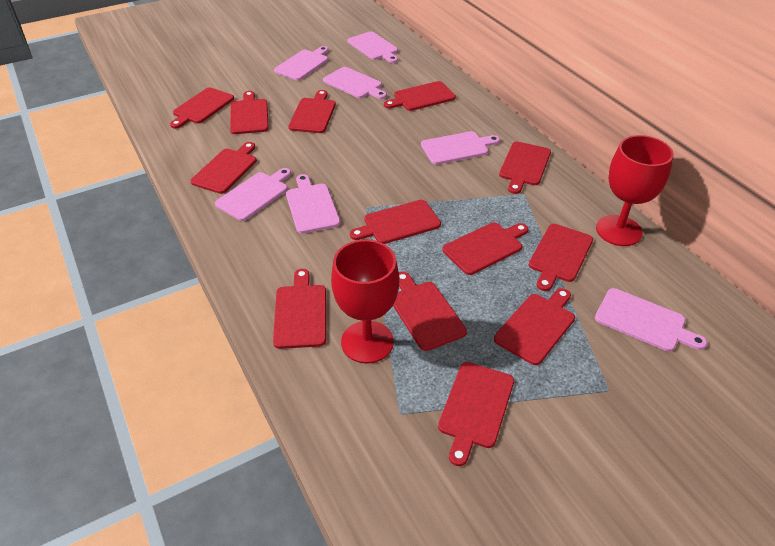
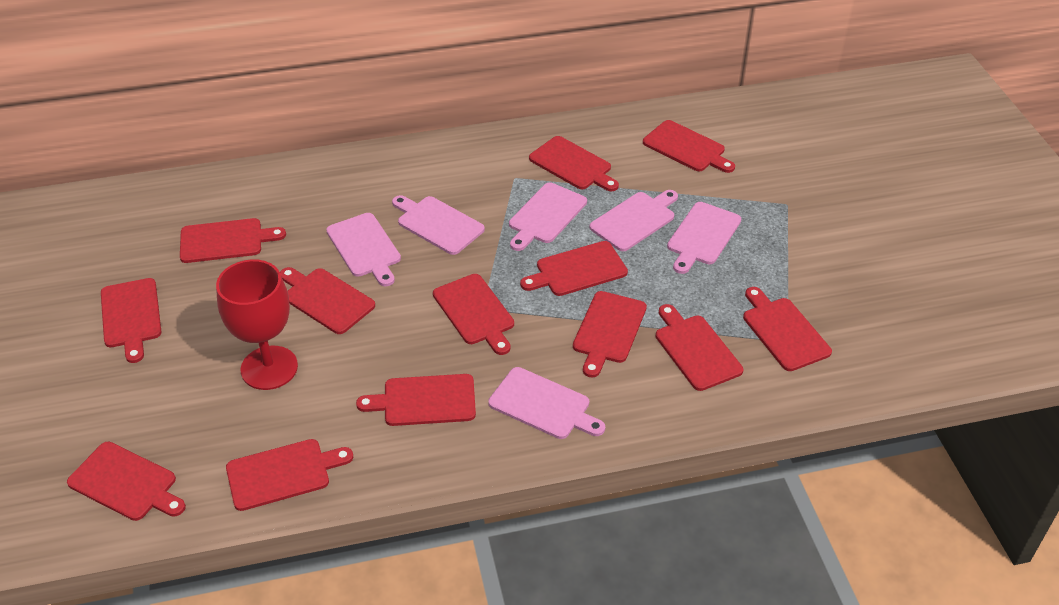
pink cutting board: 7 -> 6
red goblet: 2 -> 1

